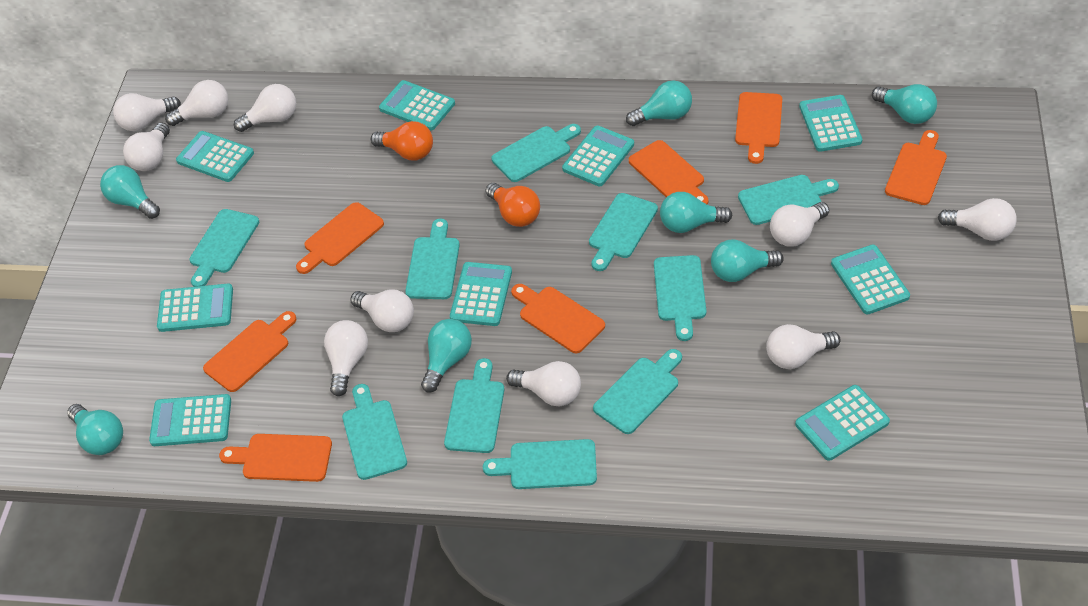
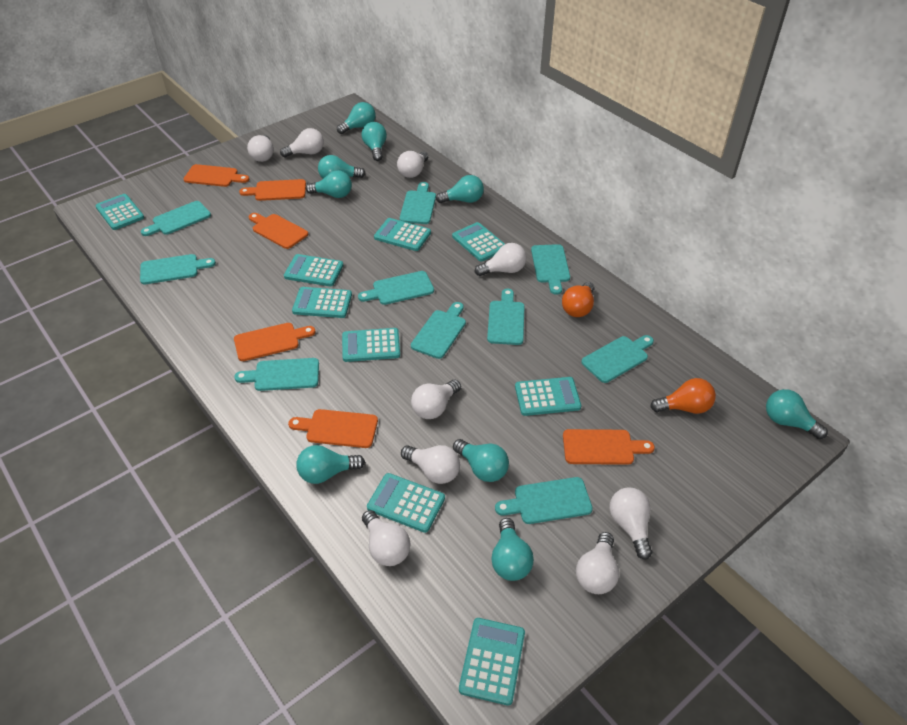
orange cutting board: 7 -> 6
turquoise light bulb: 7 -> 9
white light bulb: 10 -> 9

